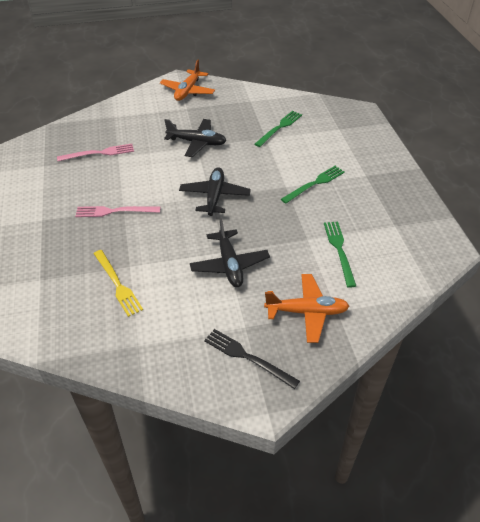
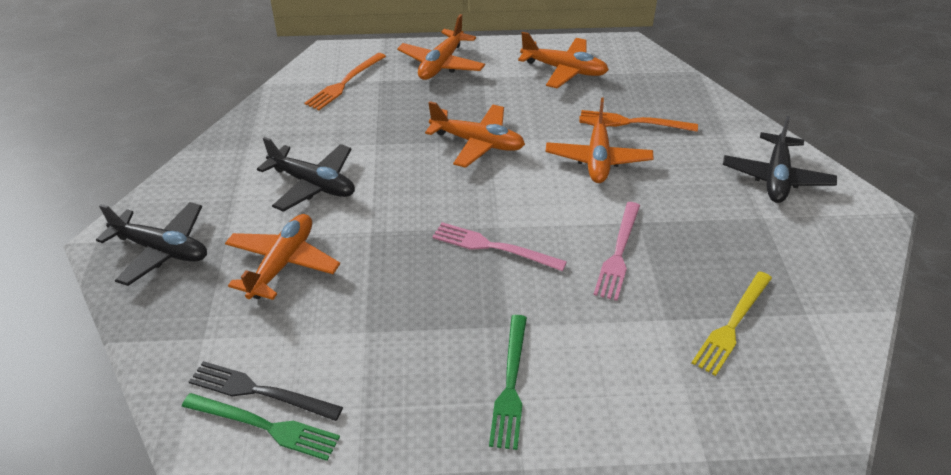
green fork: 3 -> 2
orange fork: 0 -> 2
orange plane: 2 -> 5

